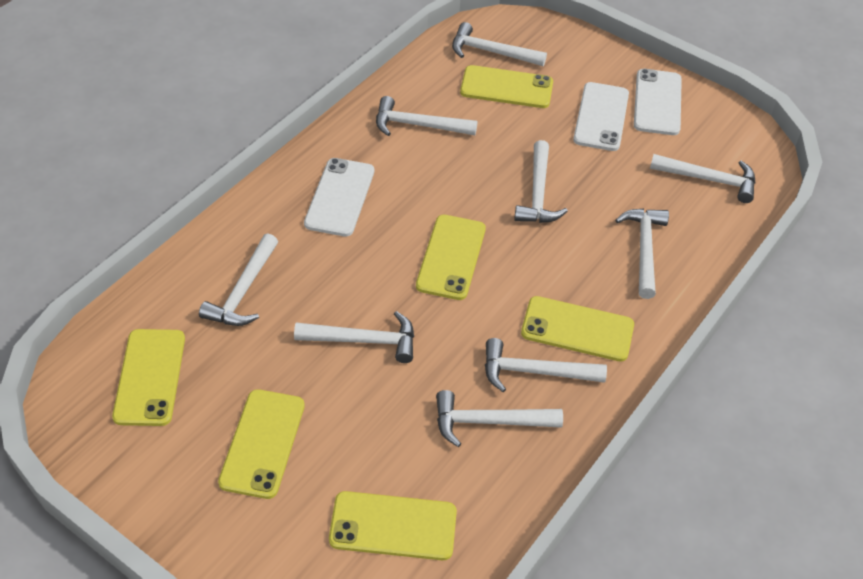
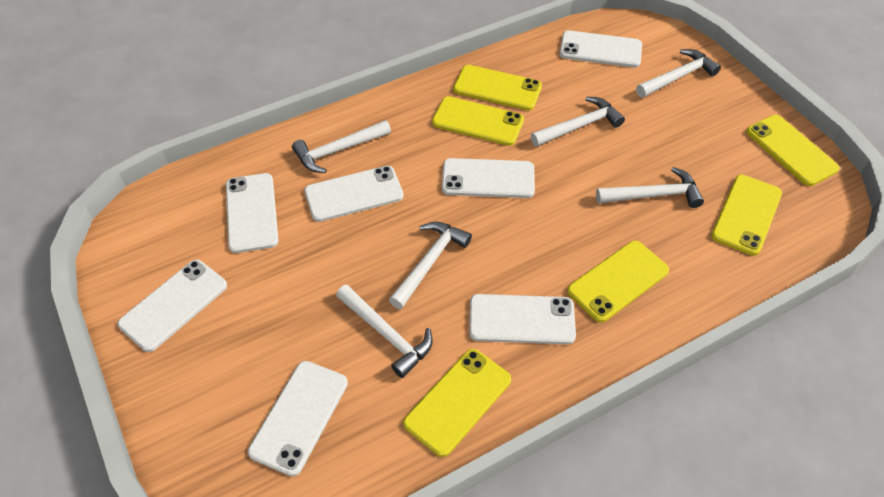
white hammer: 9 -> 6
white phone: 3 -> 7

